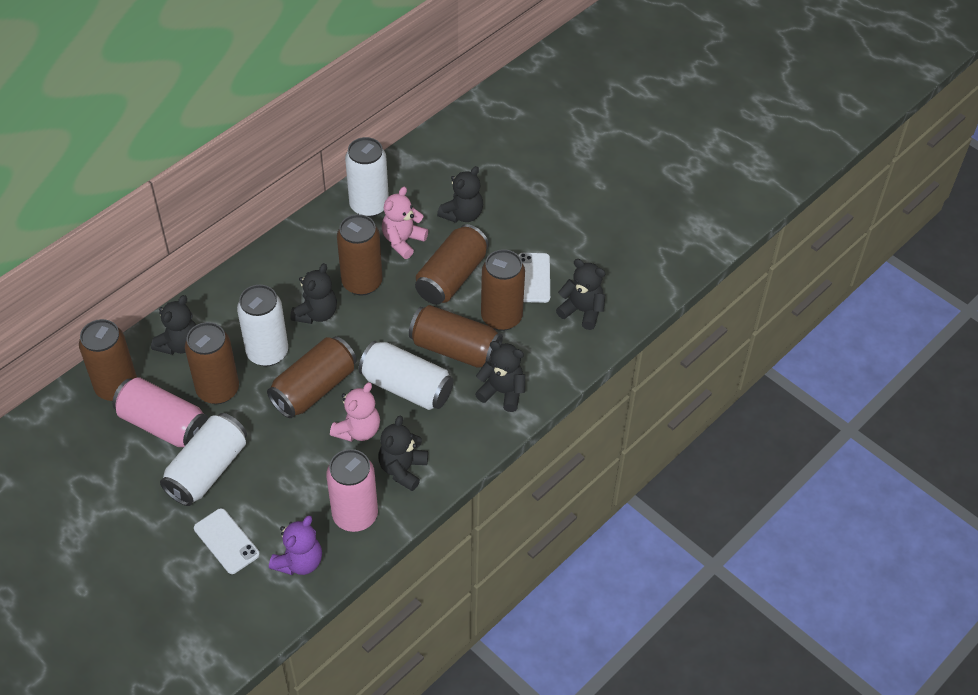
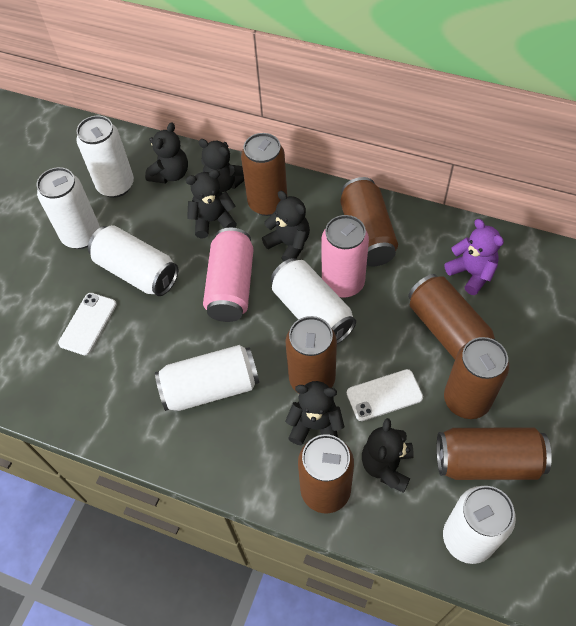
pink teddy bear: 2 -> 0
white can: 4 -> 6

